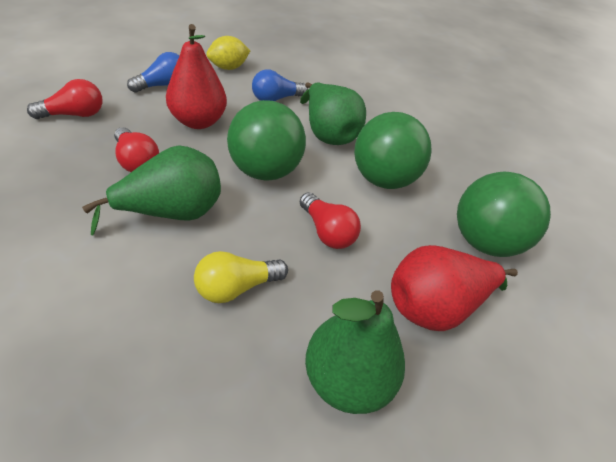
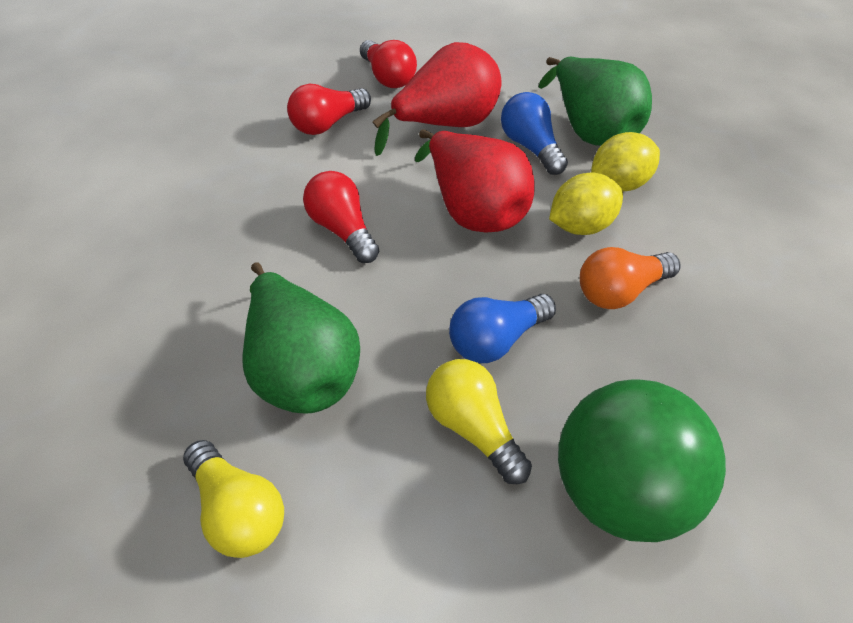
green ball: 3 -> 1
green pear: 3 -> 2
orange light bulb: 0 -> 1
yellow lemon: 1 -> 2
yellow light bulb: 1 -> 2

